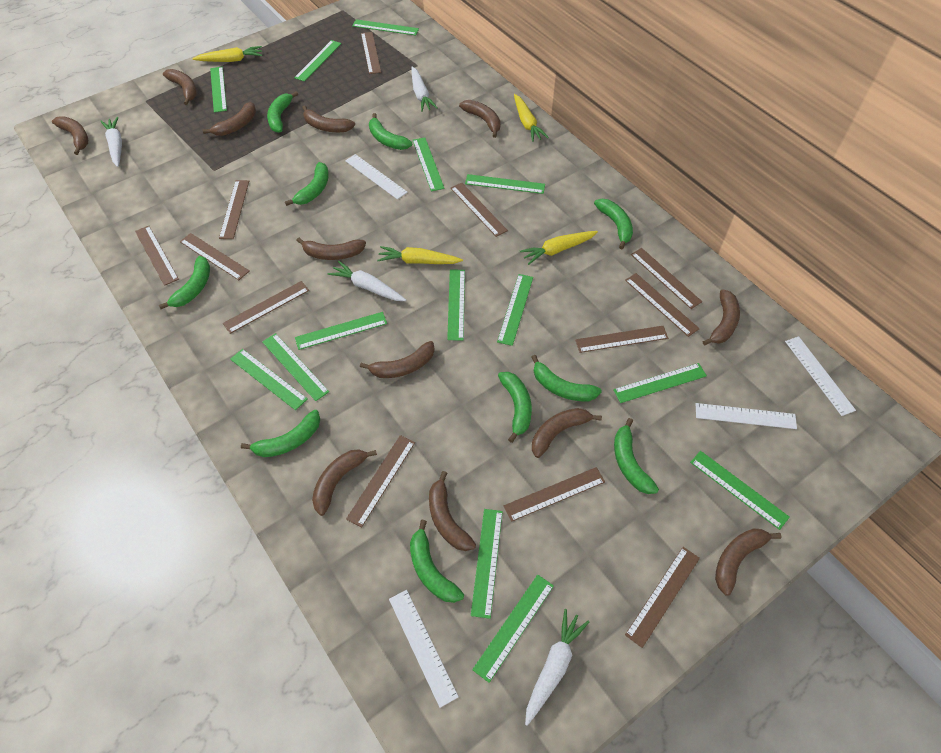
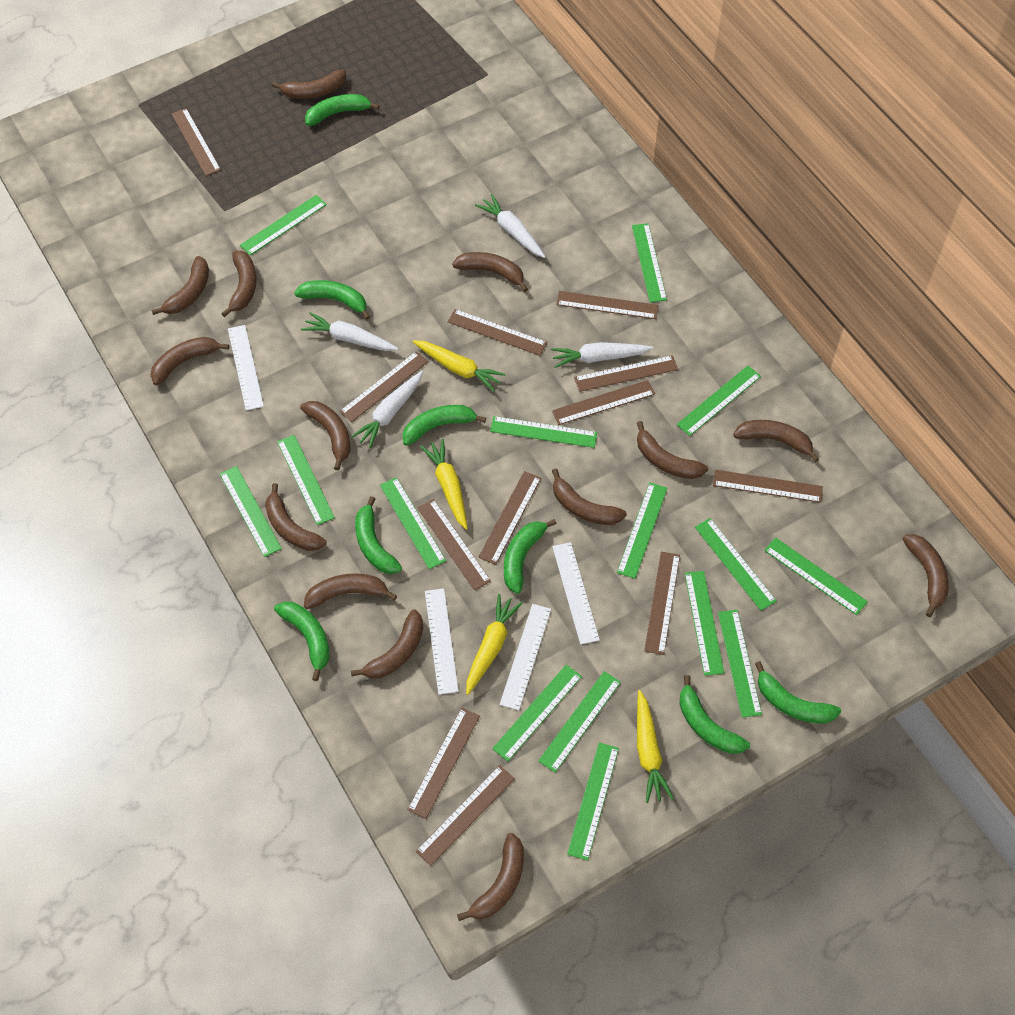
brown banana: 12 -> 14
green banana: 10 -> 8
green ruler: 14 -> 15

